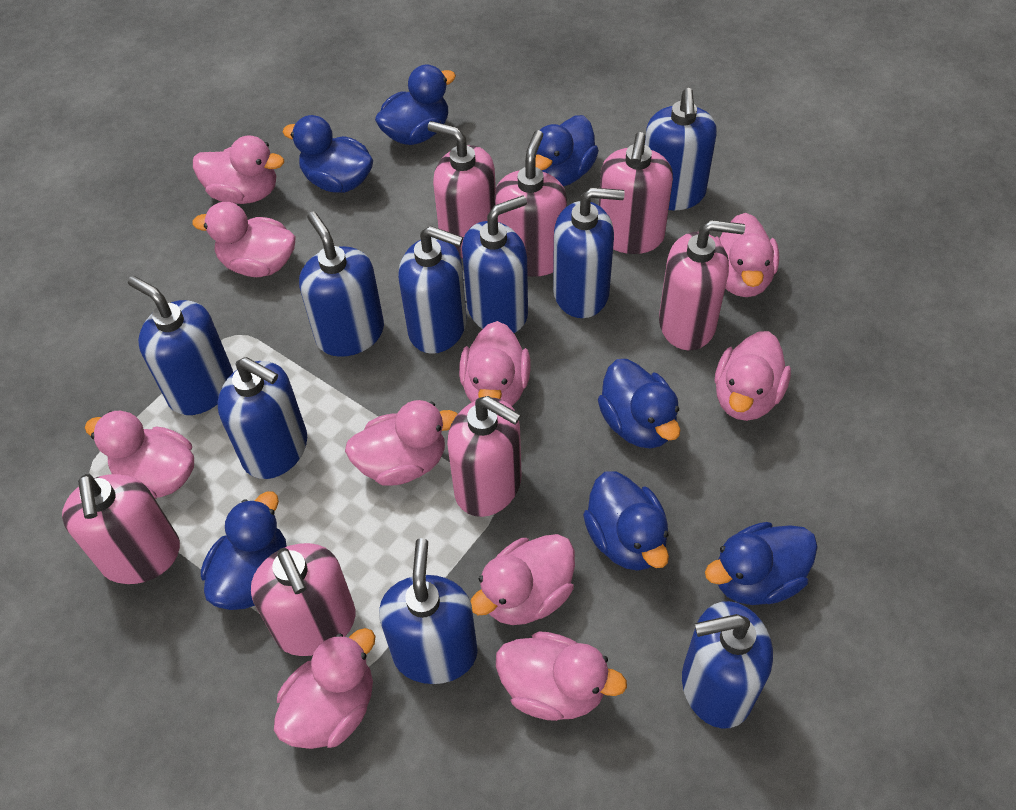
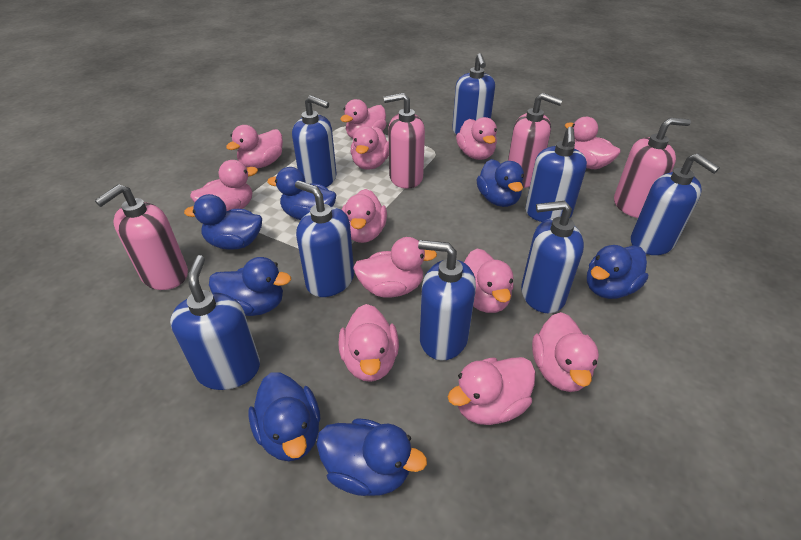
blue soap dispenser: 9 -> 8
pink duck: 10 -> 12
pink soap dispenser: 7 -> 4

